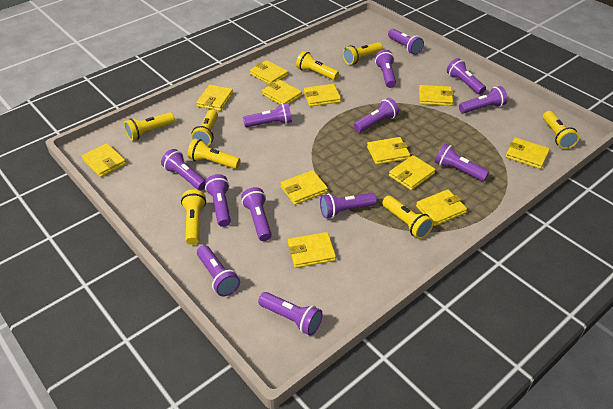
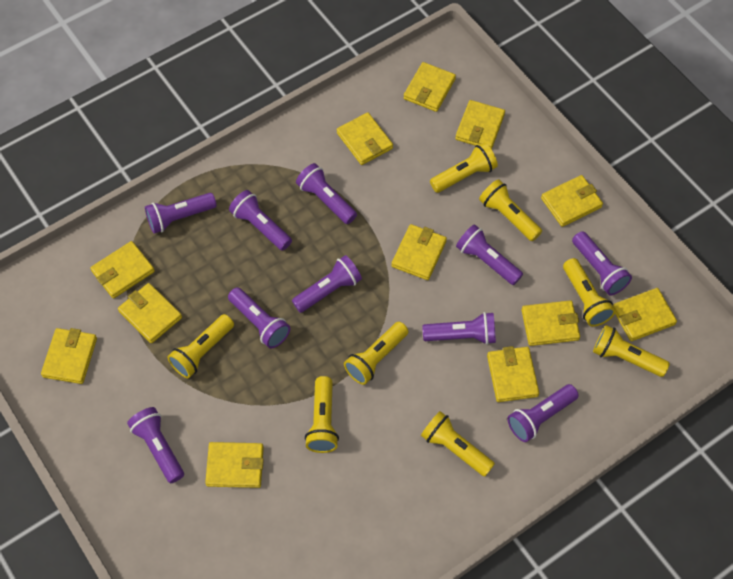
purple flashlight: 13 -> 10

